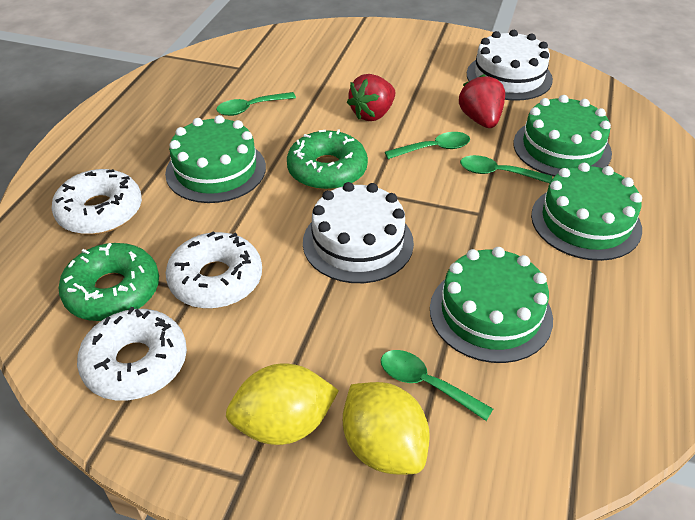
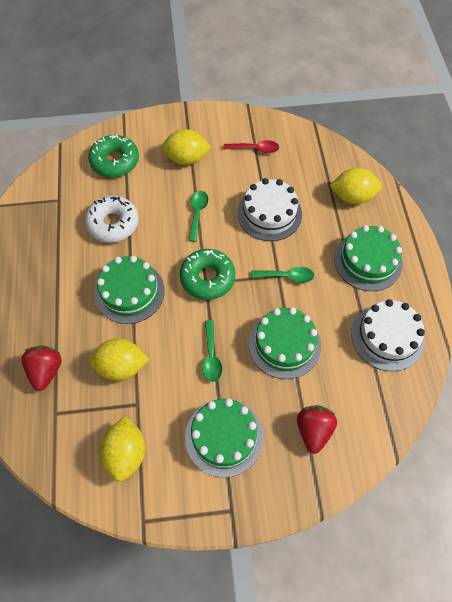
green spoon: 4 -> 3
red spoon: 0 -> 1
white donut: 3 -> 1
yellow lemon: 2 -> 4

